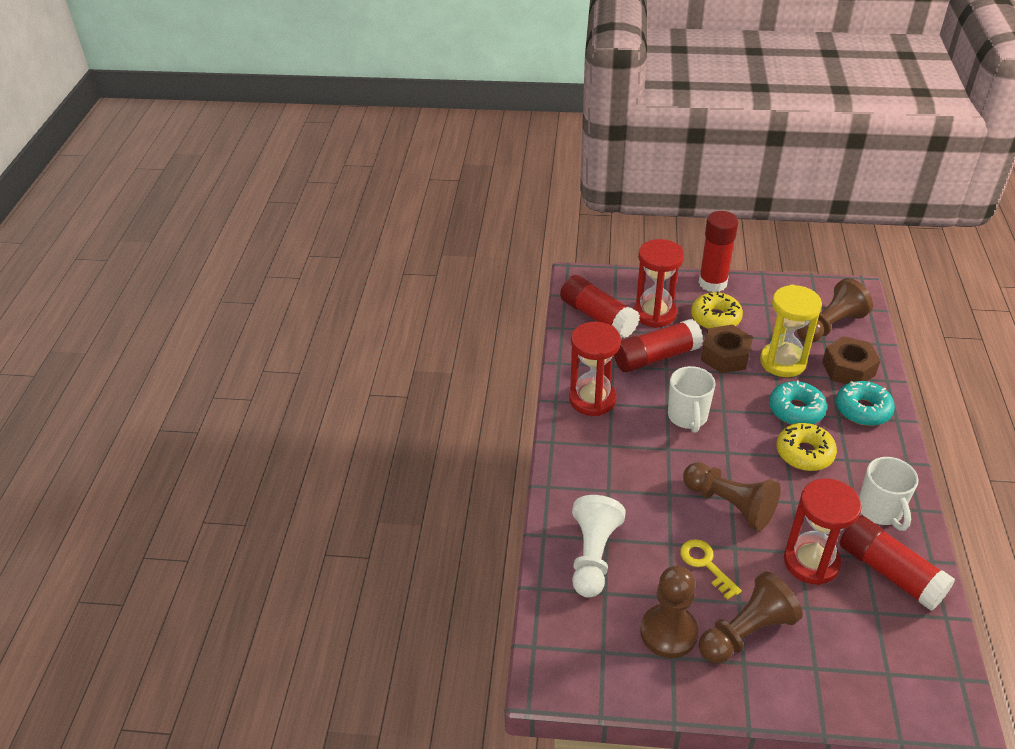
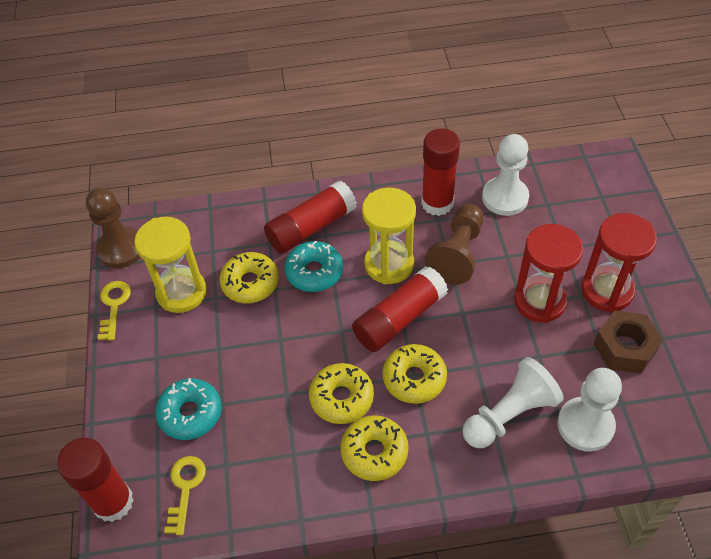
brown nut: 2 -> 1
brown pawn: 4 -> 2
red hourglass: 3 -> 2
white mug: 2 -> 0
white pawn: 1 -> 3
yellow donut: 2 -> 4
yellow hourglass: 1 -> 2
yellow key: 1 -> 2

